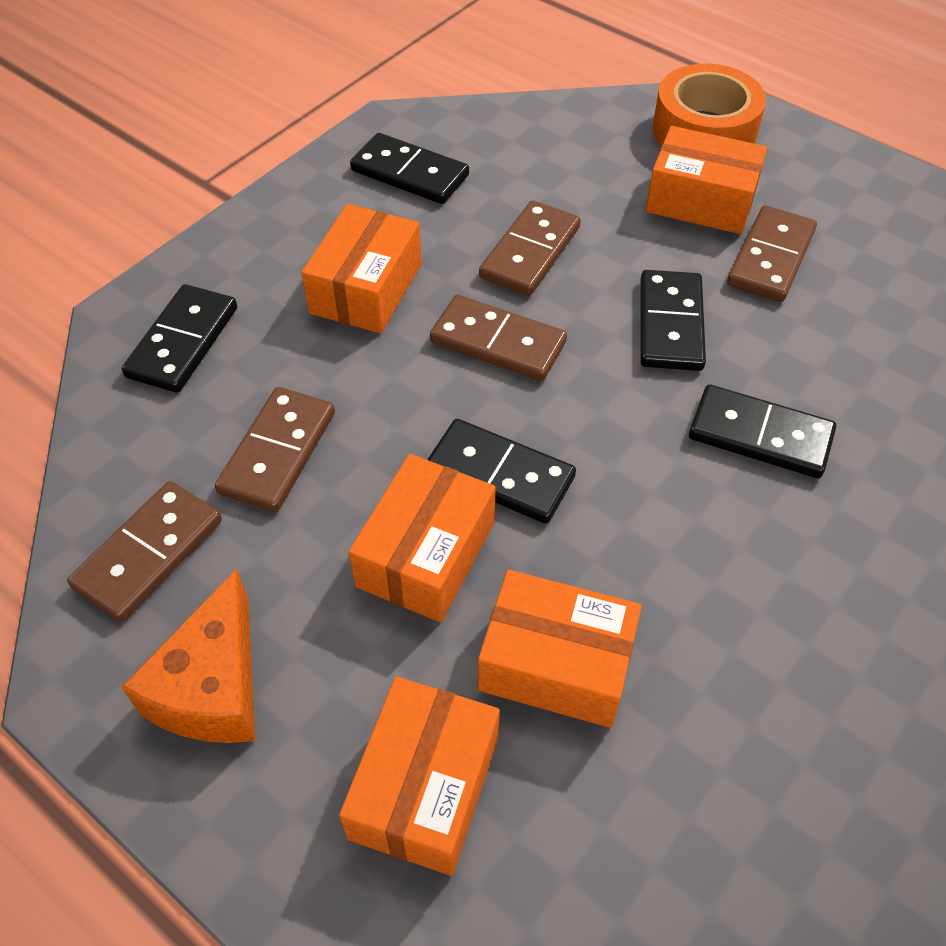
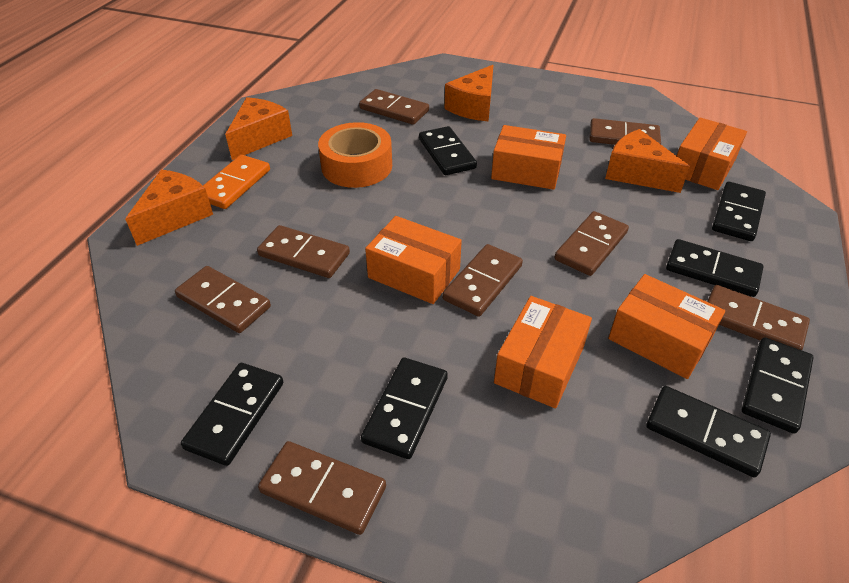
black domino: 5 -> 7
brown domino: 5 -> 8
orange cheese: 1 -> 4
orange domino: 0 -> 1

